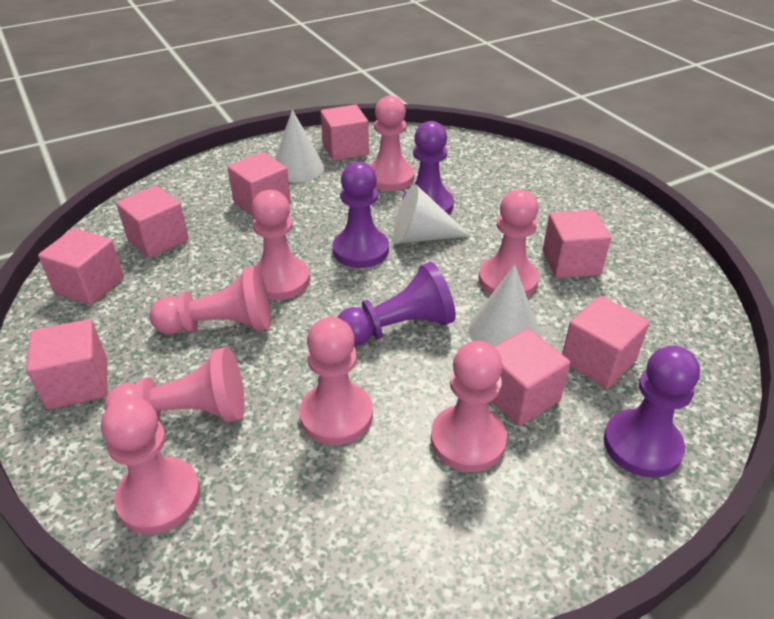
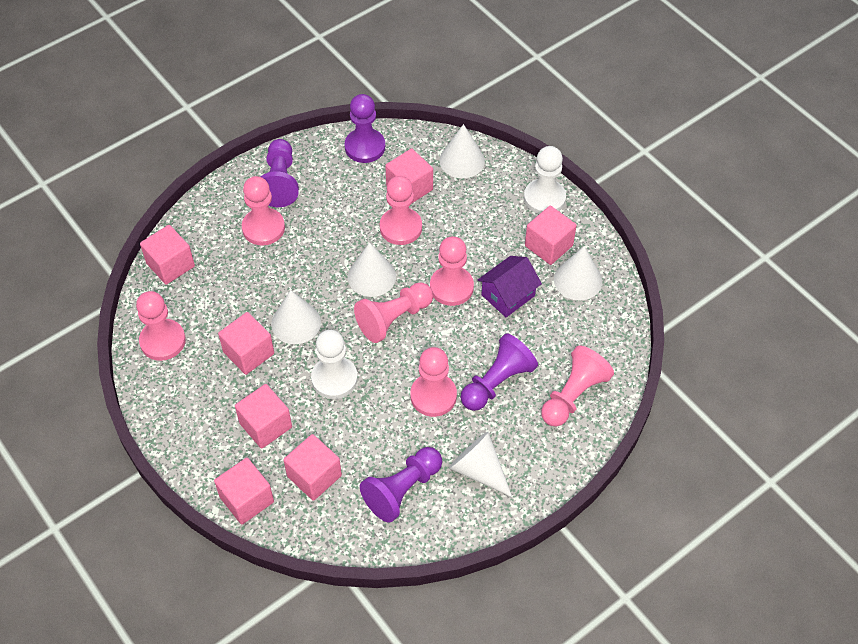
pink cube: 8 -> 7
pink pawn: 8 -> 7
purple house: 0 -> 1
white cone: 3 -> 5
white pawn: 0 -> 2

